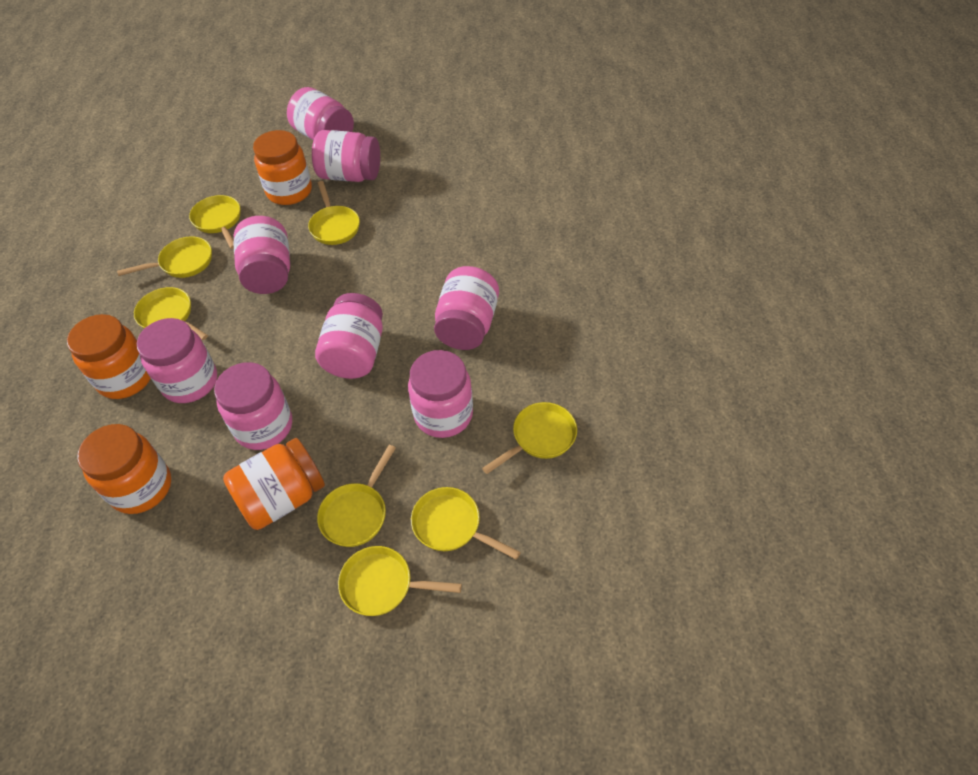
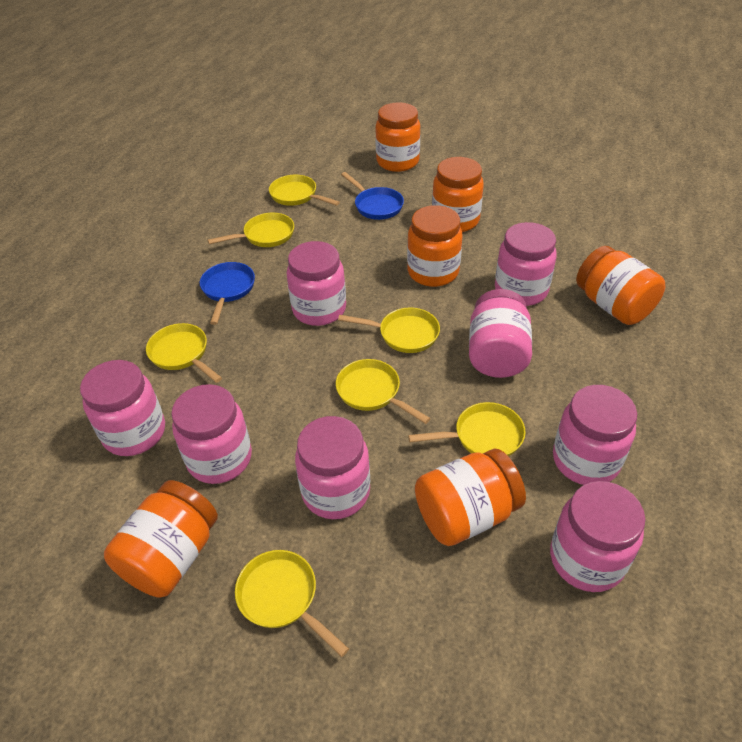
blue pan: 0 -> 2
orange jar: 4 -> 6
yellow pan: 8 -> 7

